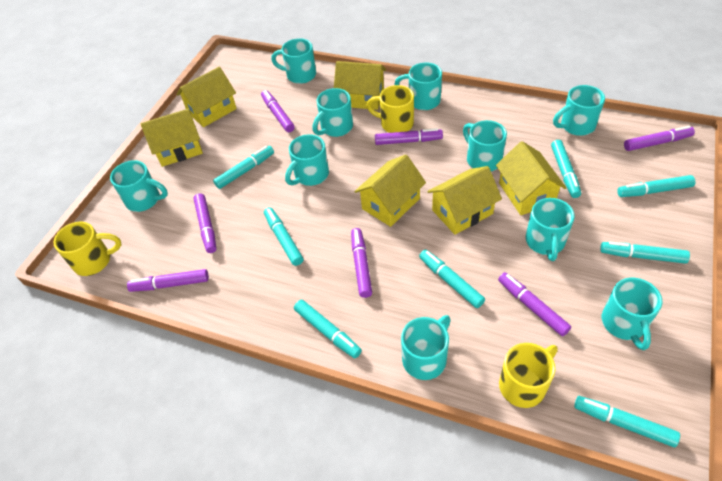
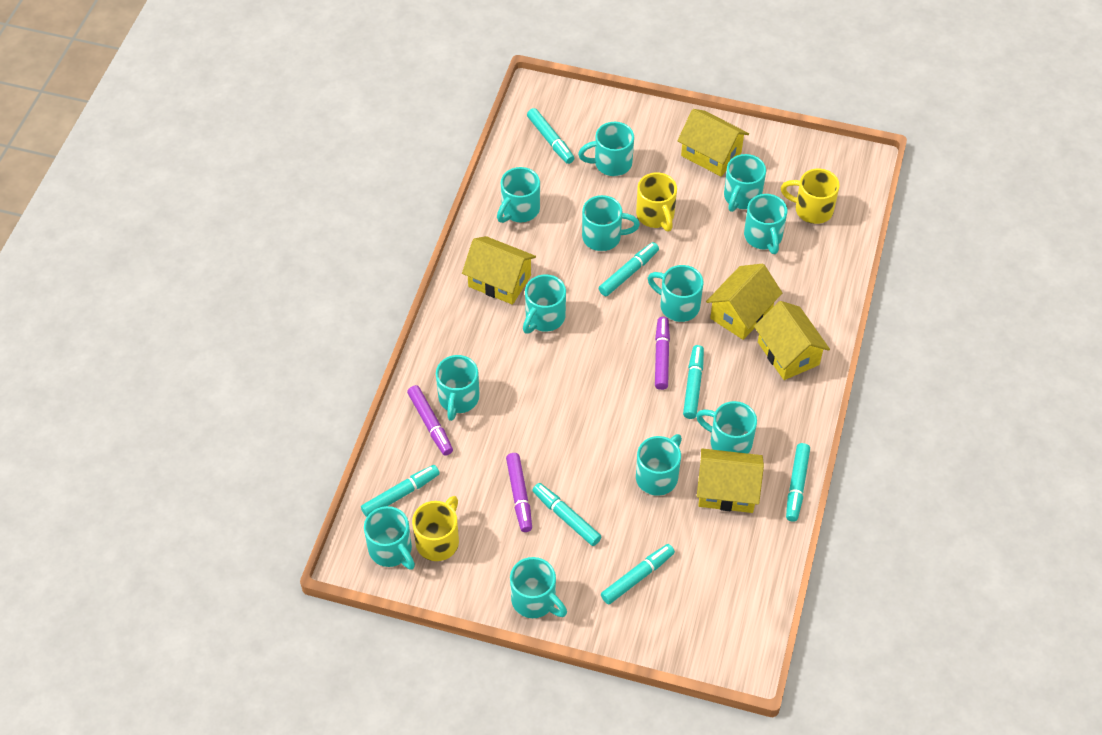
purple marker: 7 -> 3
turquoise marker: 8 -> 7
turquoise mug: 10 -> 12
yellow house: 6 -> 5

